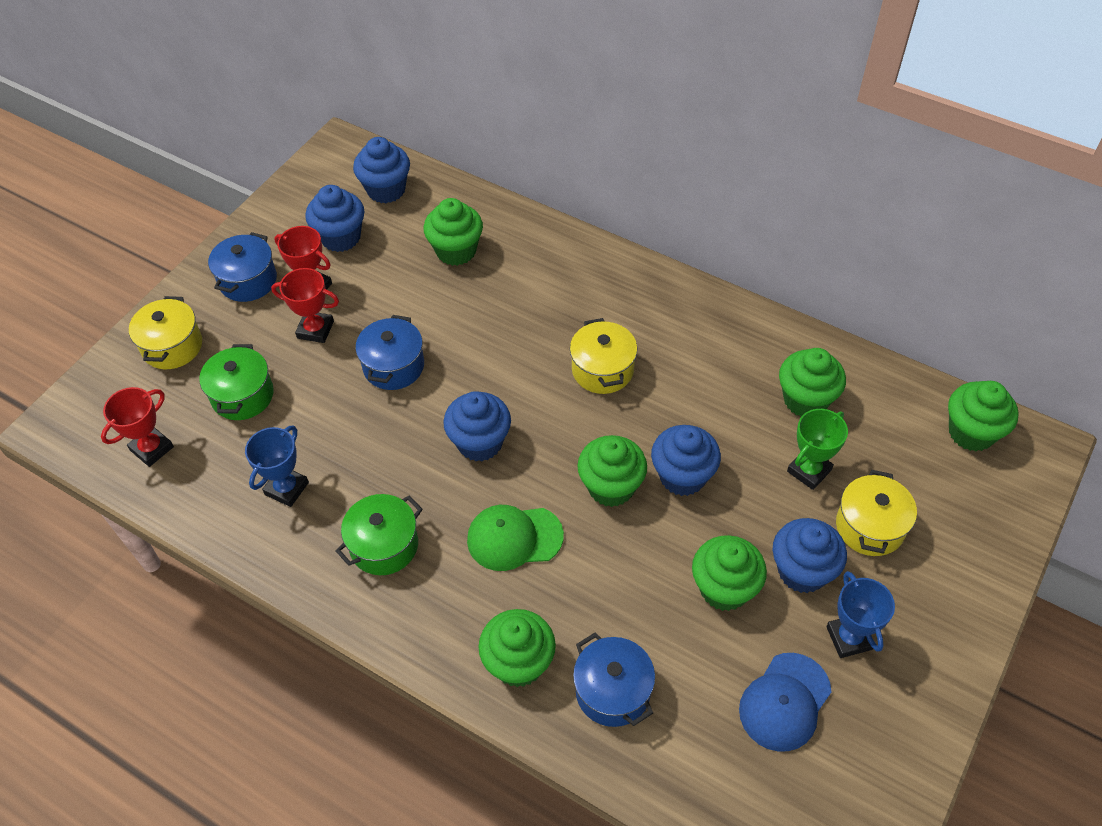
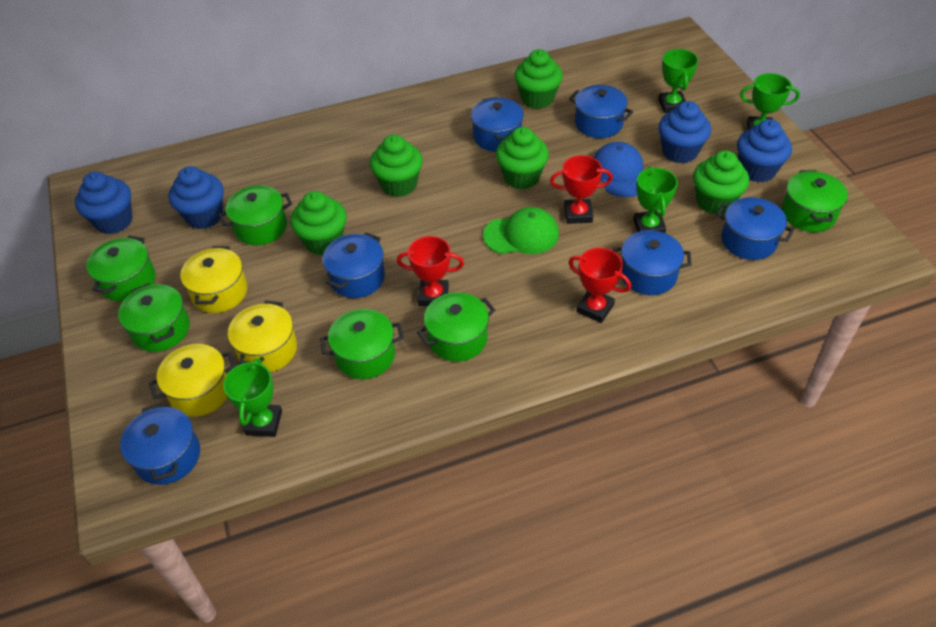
blue cupcake: 5 -> 4
blue pot: 3 -> 6
blue trophy: 2 -> 0
green cupcake: 6 -> 5
green pot: 2 -> 6
green trophy: 1 -> 4

